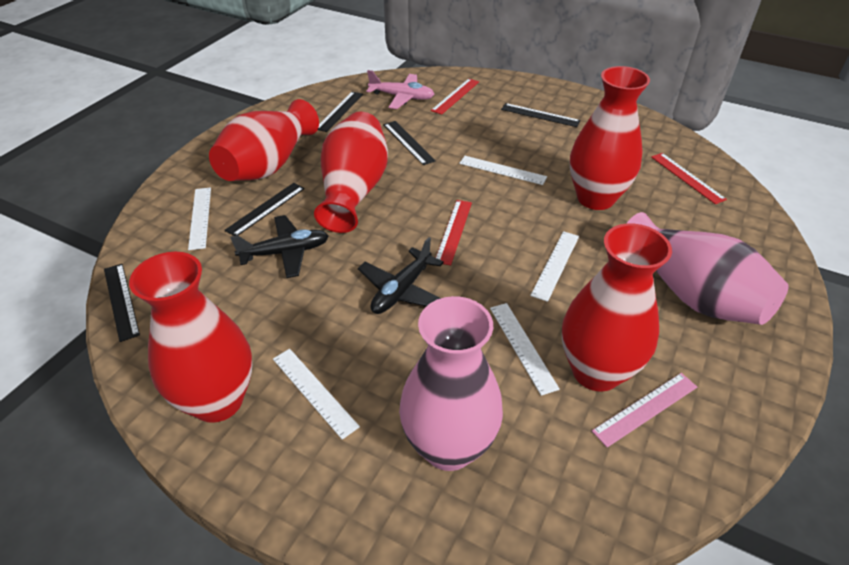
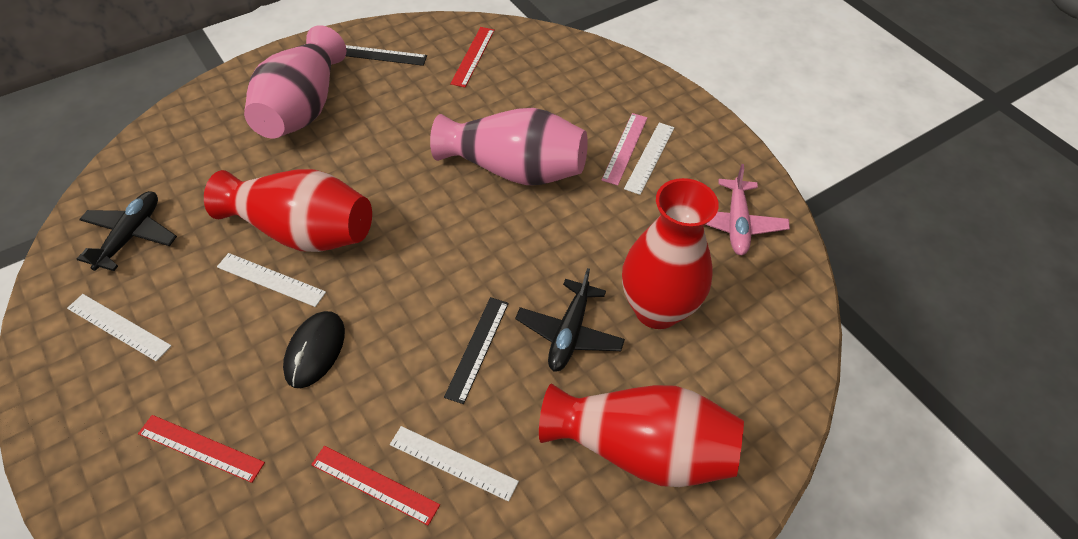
black mouse: 0 -> 1
black ruler: 5 -> 2
red vase: 5 -> 3
white ruler: 5 -> 4

